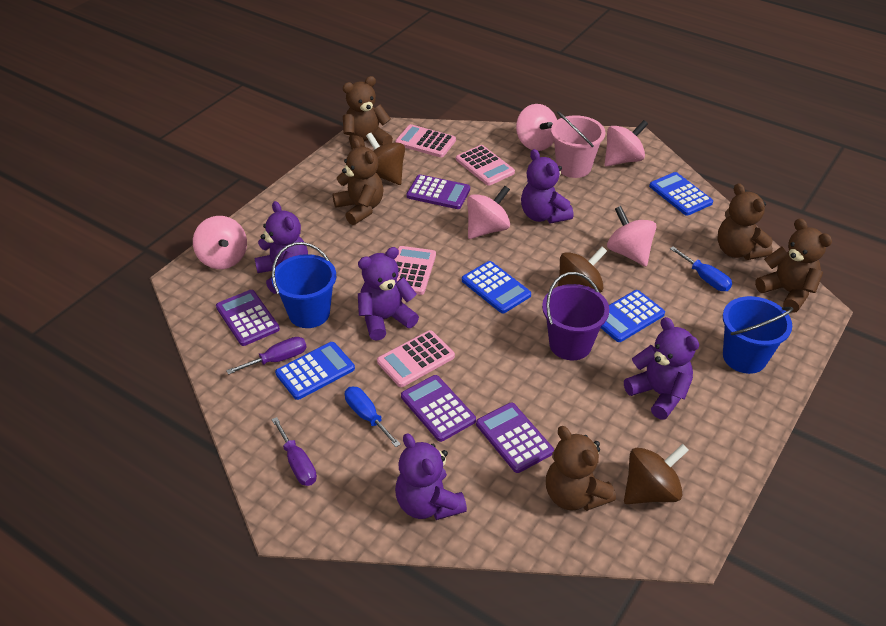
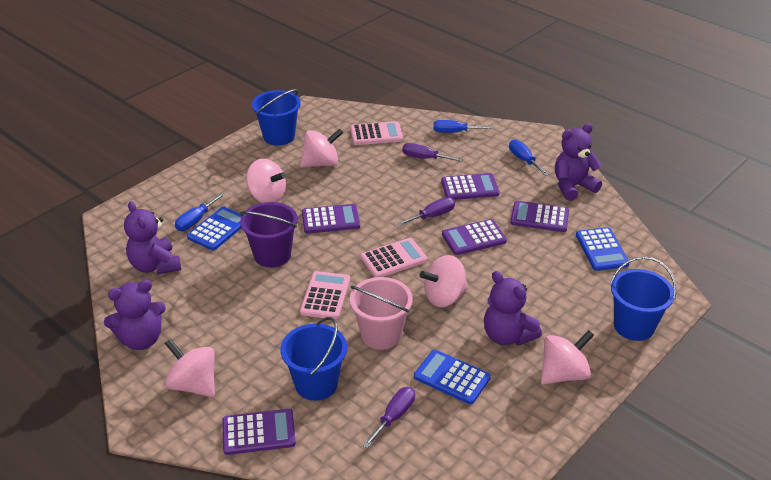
blue bucket: 2 -> 3
blue calculator: 4 -> 3
blue screwdriver: 2 -> 3
brown spinning top: 3 -> 0
brown teddy bear: 5 -> 0
pink calculator: 4 -> 3
purple calculator: 4 -> 5
purple screwdriver: 2 -> 3
purple teddy bear: 5 -> 4

